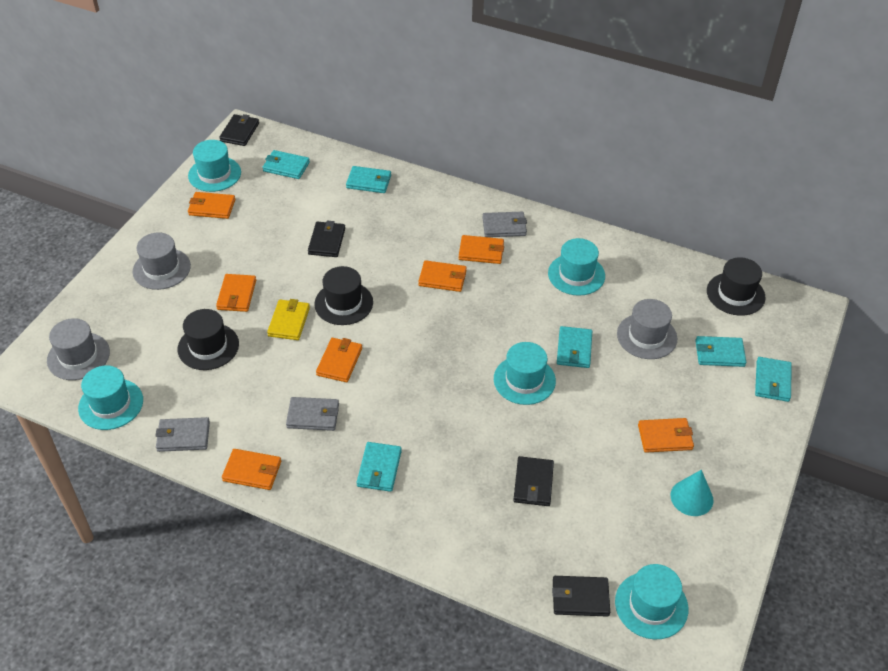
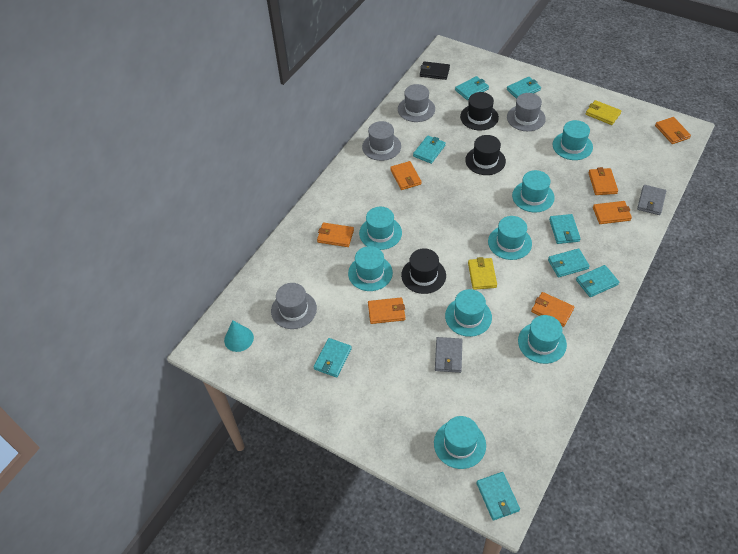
black wallet: 4 -> 1
grey hat: 3 -> 4
grey wallet: 3 -> 2
turquoise hat: 5 -> 8
turquoise wallet: 6 -> 8
yellow wallet: 1 -> 2

